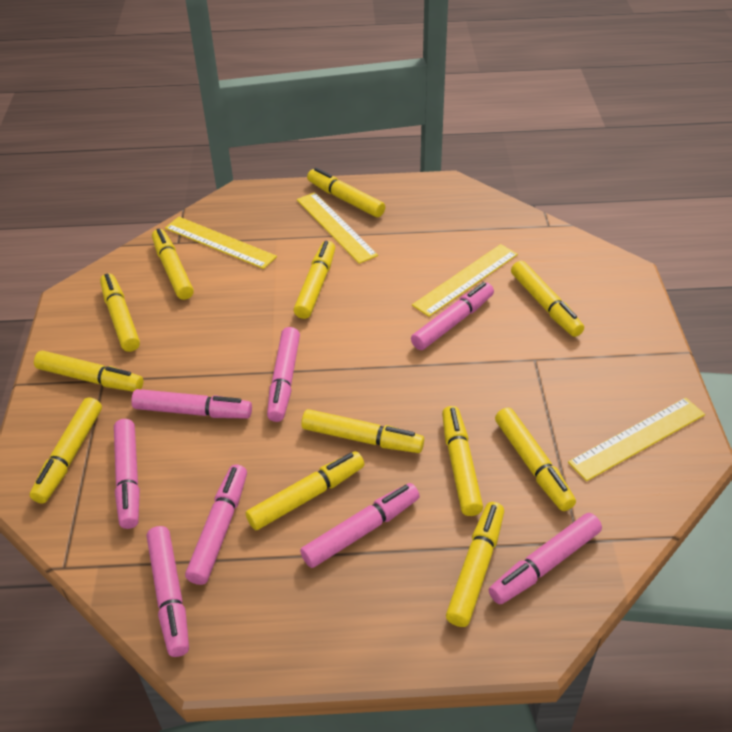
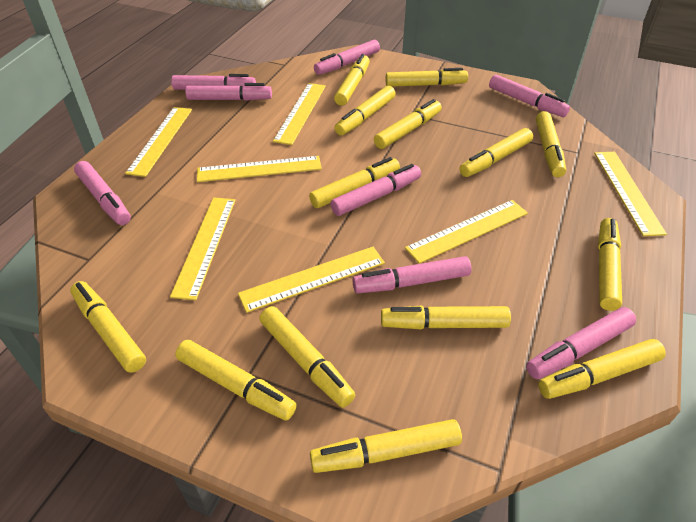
yellow marker: 12 -> 14
yellow ruler: 4 -> 7

